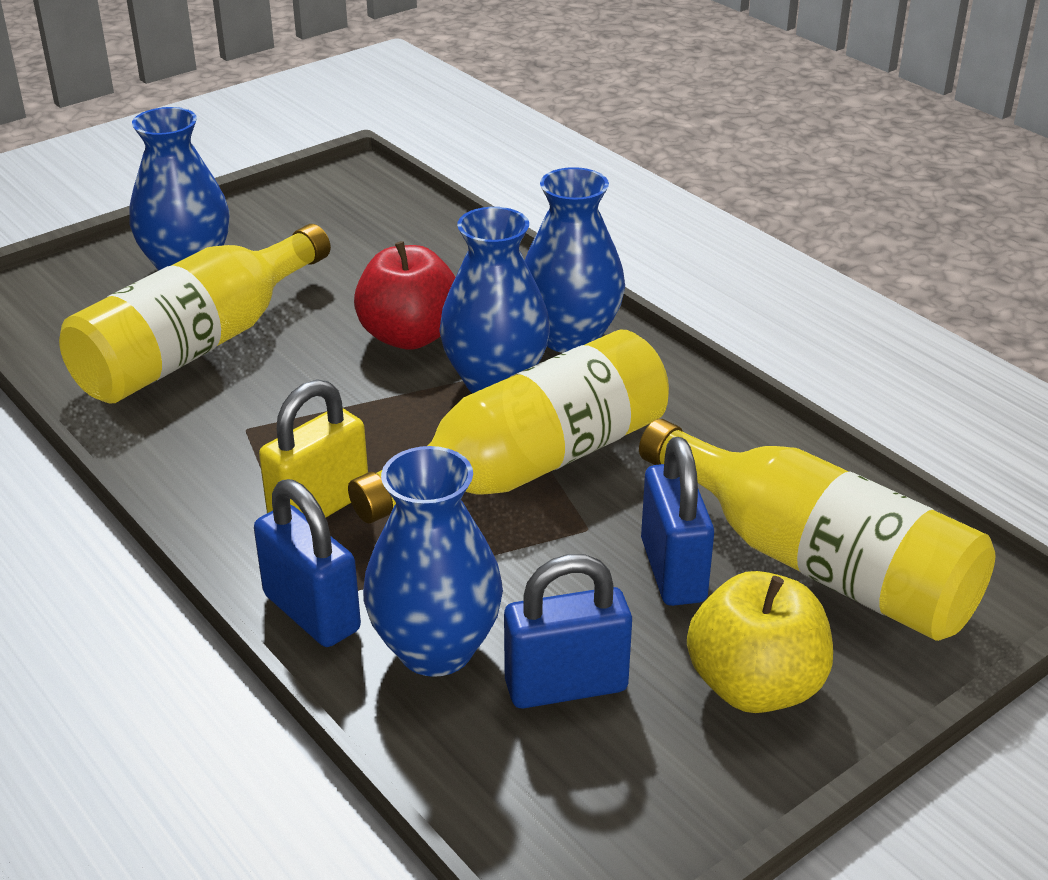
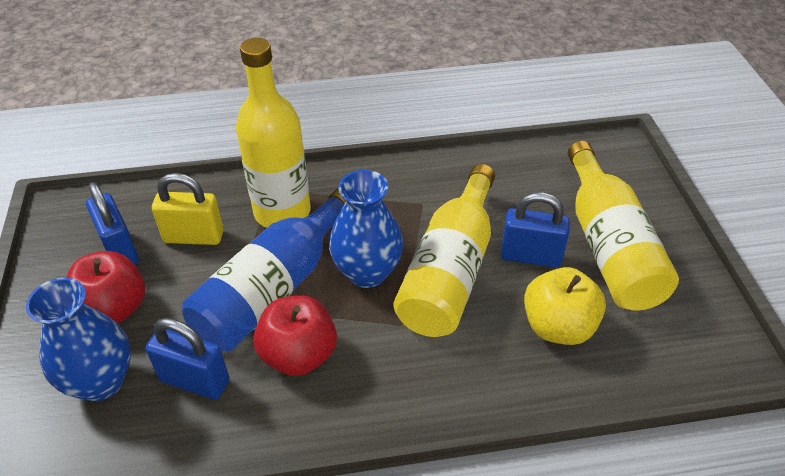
blue bottle: 0 -> 1
blue vase: 4 -> 2
red apple: 1 -> 2

